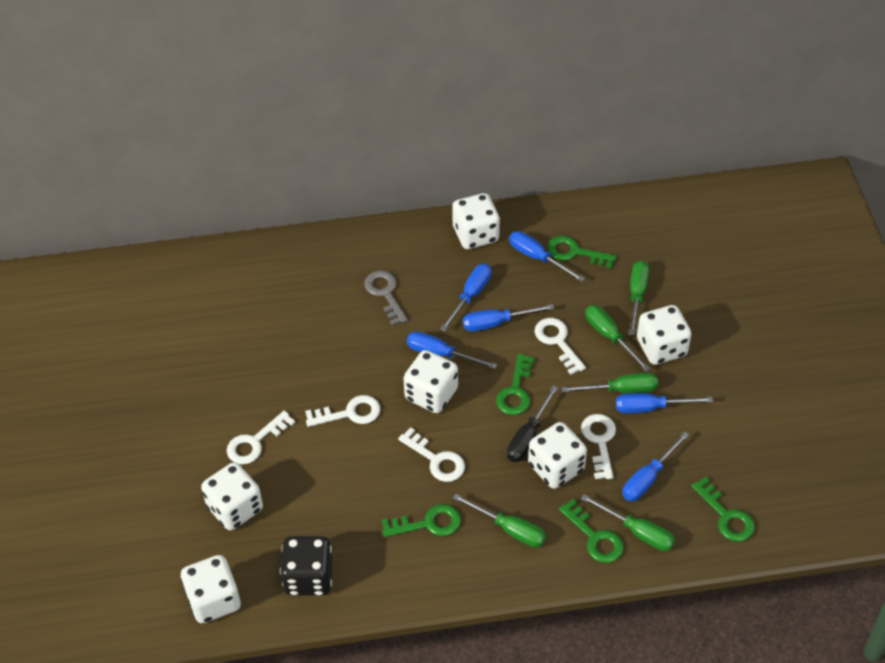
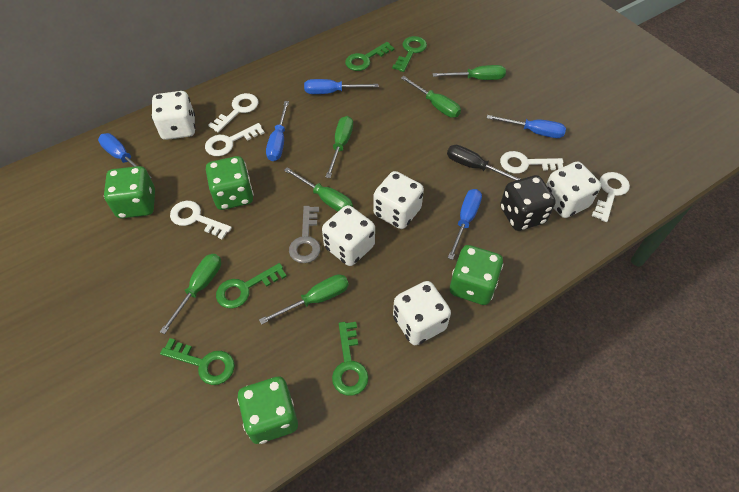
blue screwdriver: 6 -> 5
green dice: 0 -> 4
green screwdriver: 5 -> 6
white dice: 6 -> 5

